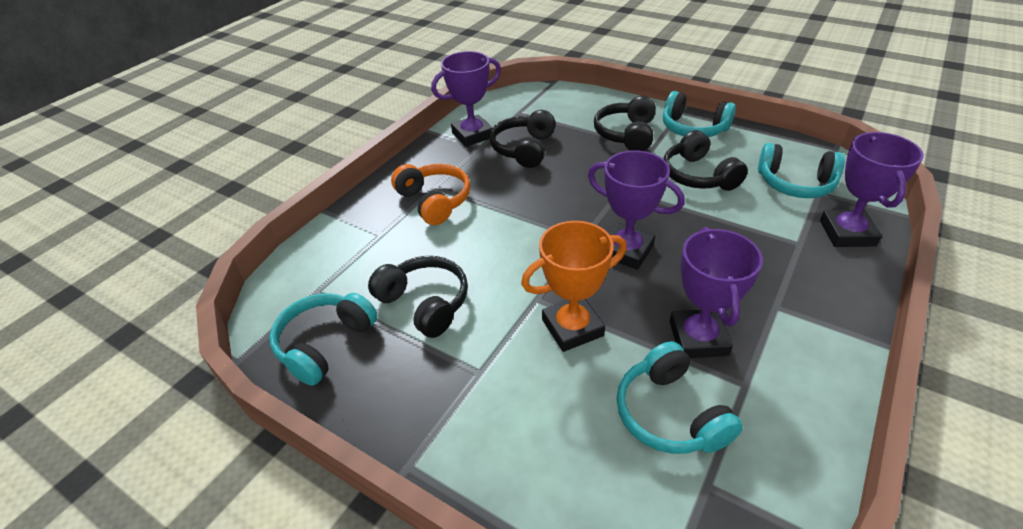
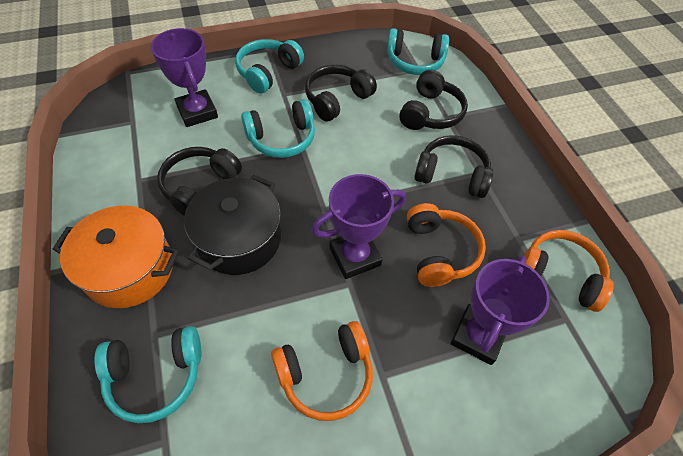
black pot: 0 -> 1
orange headphones: 1 -> 3
orange pot: 0 -> 1
orange trophy: 1 -> 0
purple trophy: 4 -> 3

